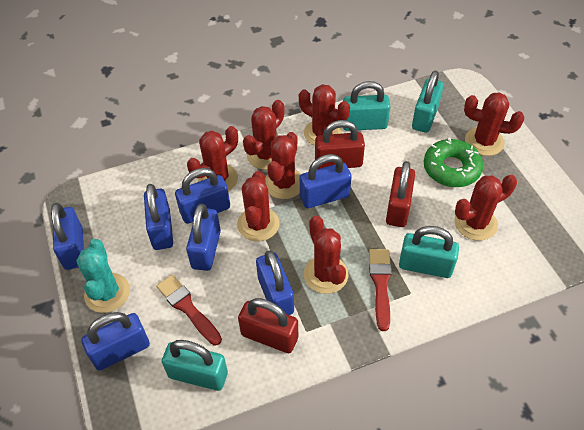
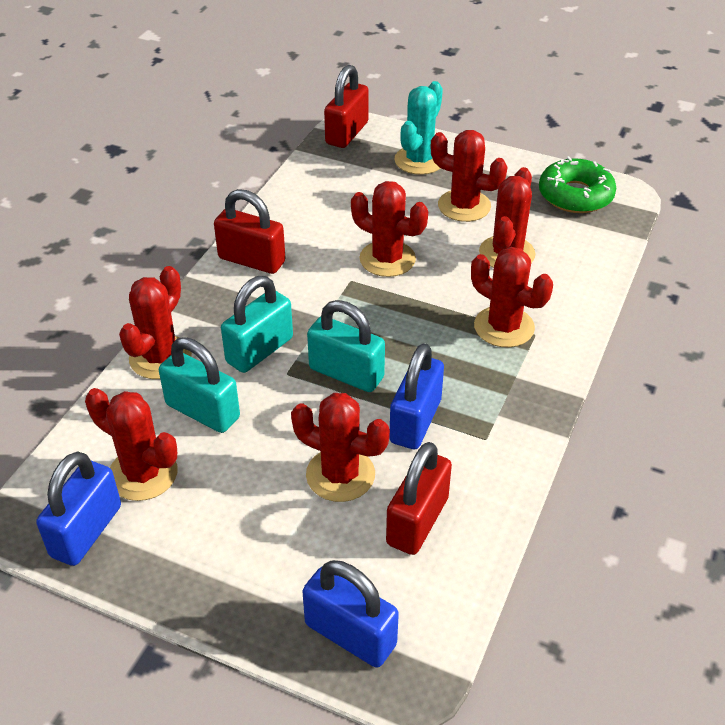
blue padlock: 7 -> 3
red brush: 2 -> 0
red cactus: 8 -> 7
turquoise padlock: 4 -> 3

